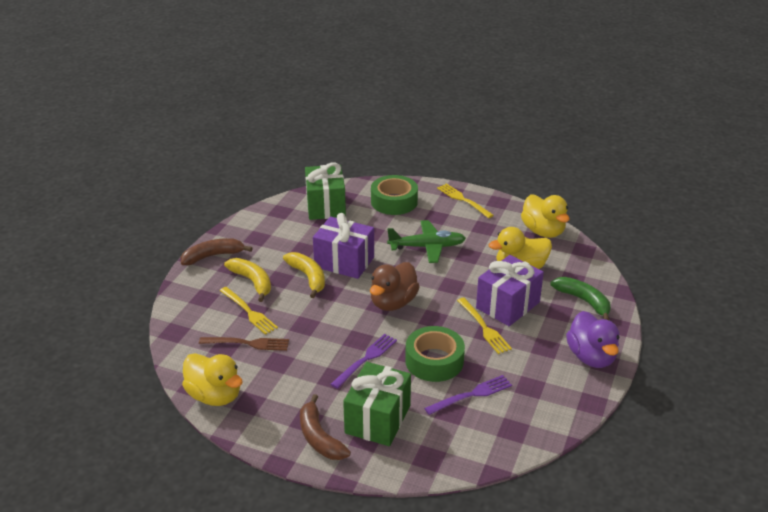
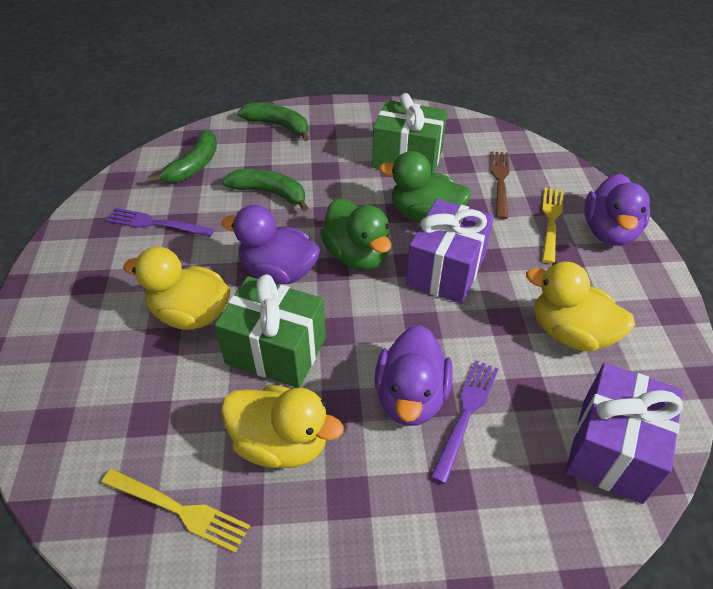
brown banana: 2 -> 0
brown duck: 1 -> 0
green banana: 1 -> 3
green duck: 0 -> 2
green plane: 1 -> 0
green tape: 2 -> 0
purple duck: 1 -> 3
yellow banana: 2 -> 0
yellow fork: 3 -> 2

